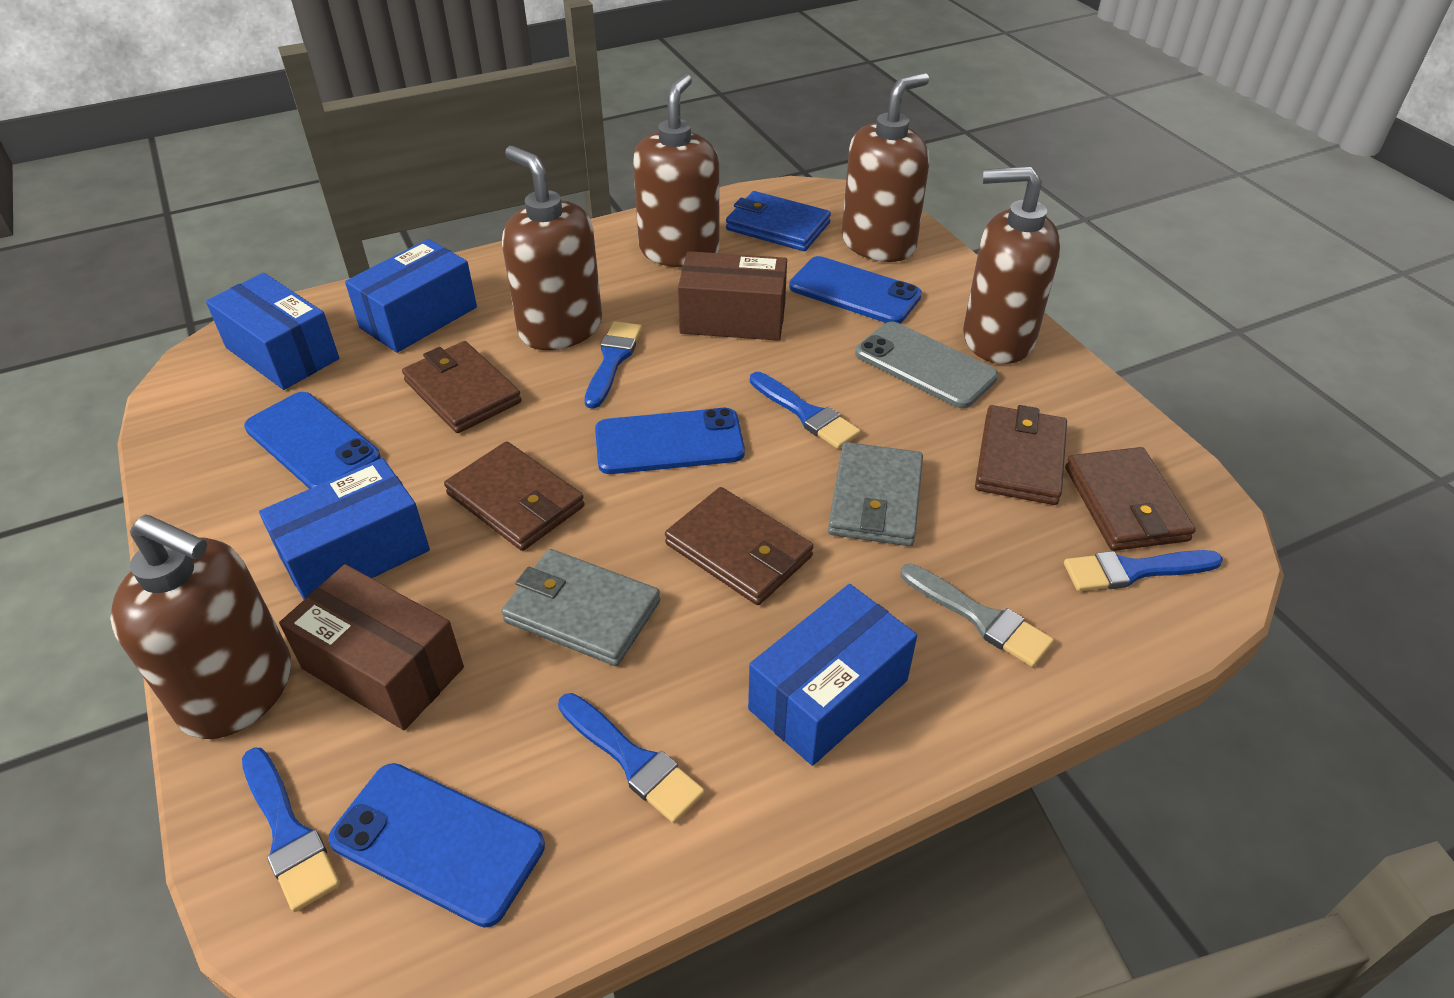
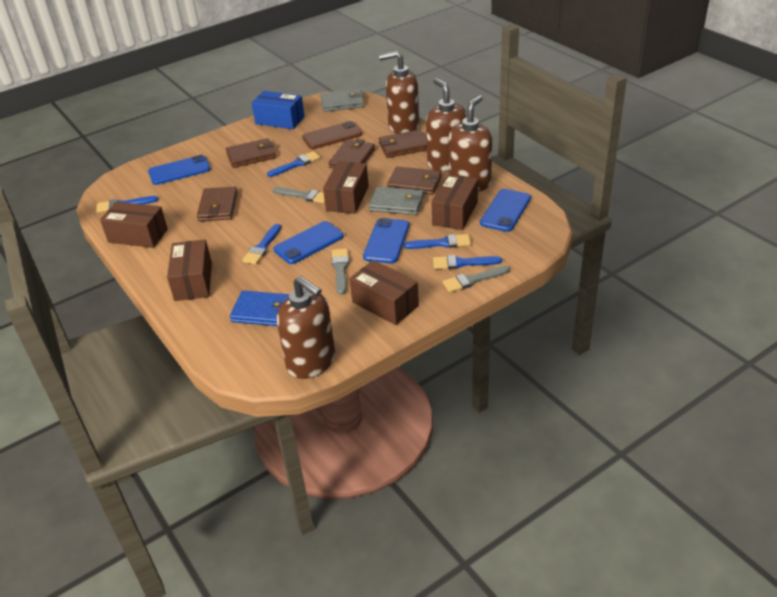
blue box: 4 -> 1
brown box: 2 -> 5
brown phone: 0 -> 1
brown soap dispenser: 5 -> 4
grey brush: 1 -> 3
grey phone: 1 -> 0

